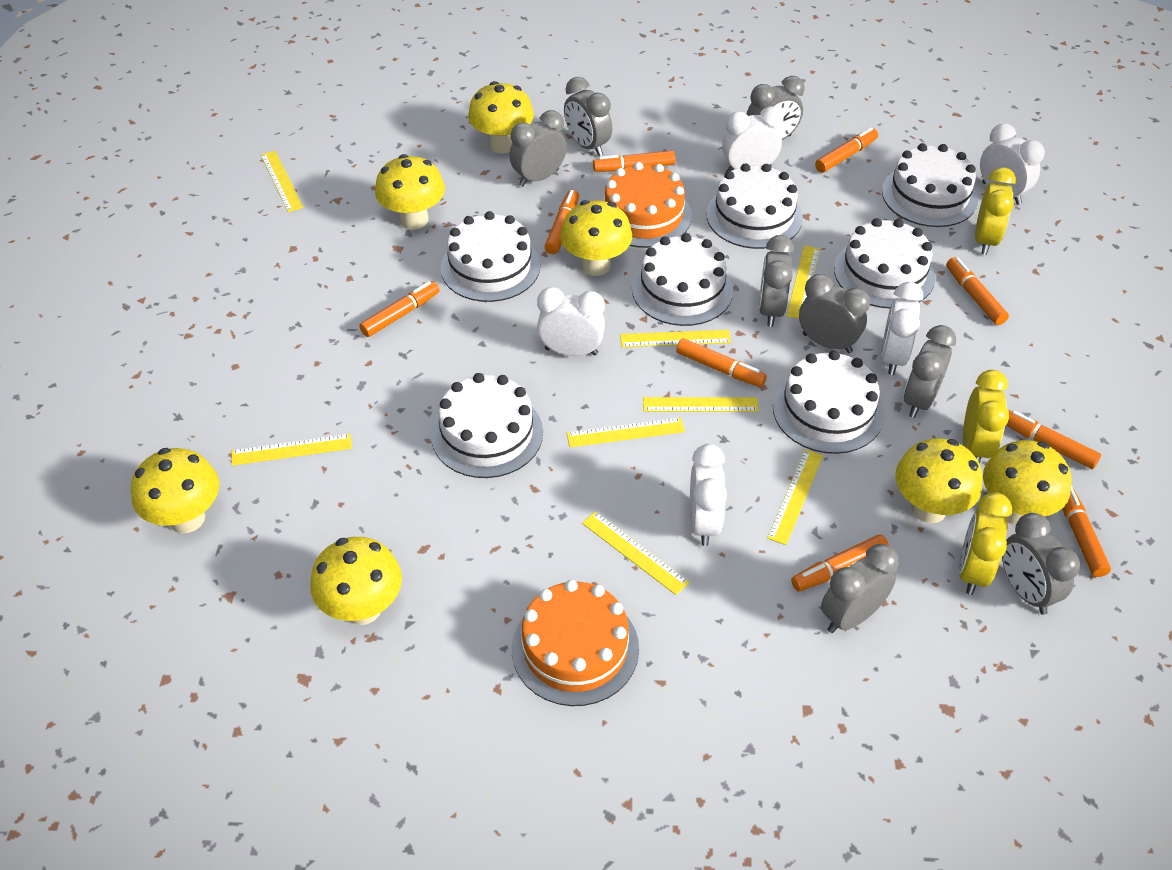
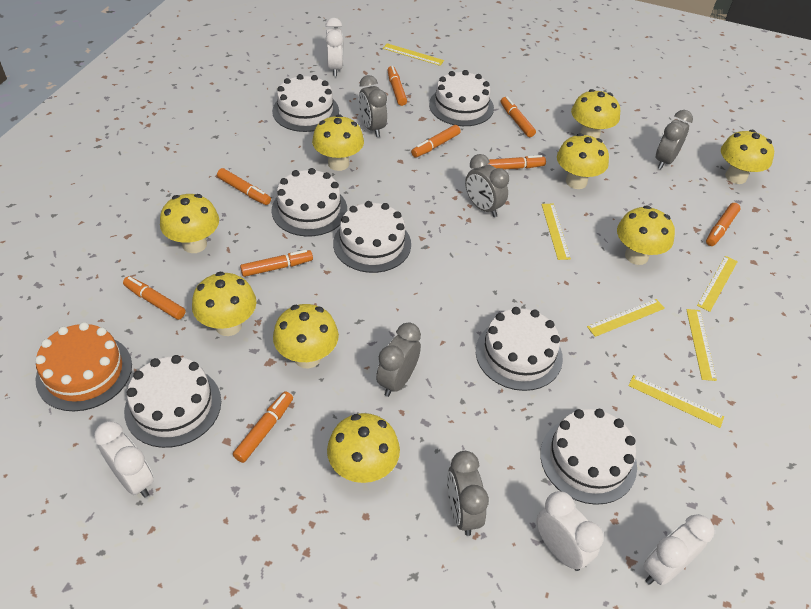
grey clock: 8 -> 5
orange cake: 2 -> 1
white clock: 5 -> 4
yellow clock: 3 -> 0
yellow mushroom: 7 -> 9
yellow ruler: 8 -> 6

